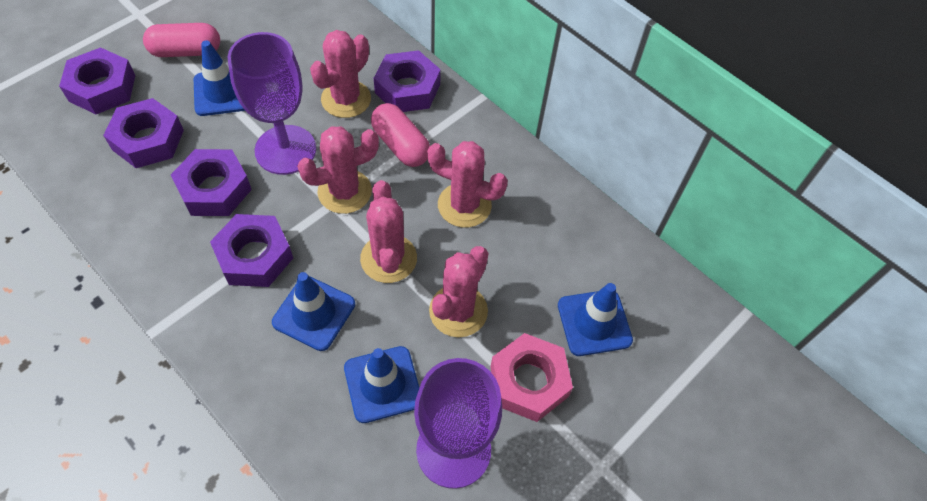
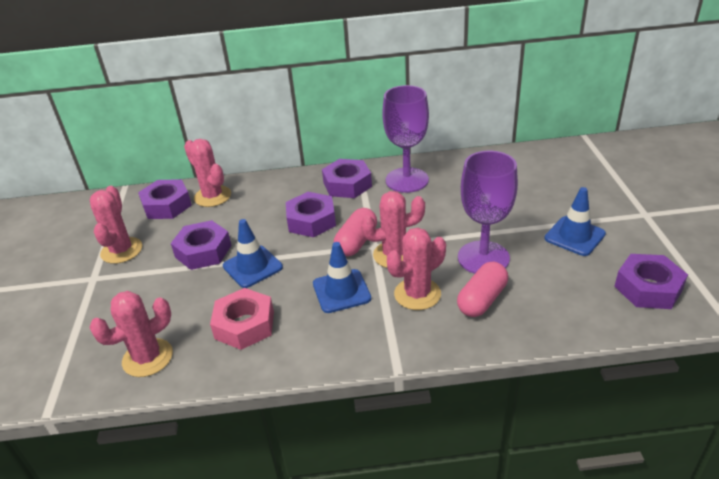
blue traffic cone: 4 -> 3

